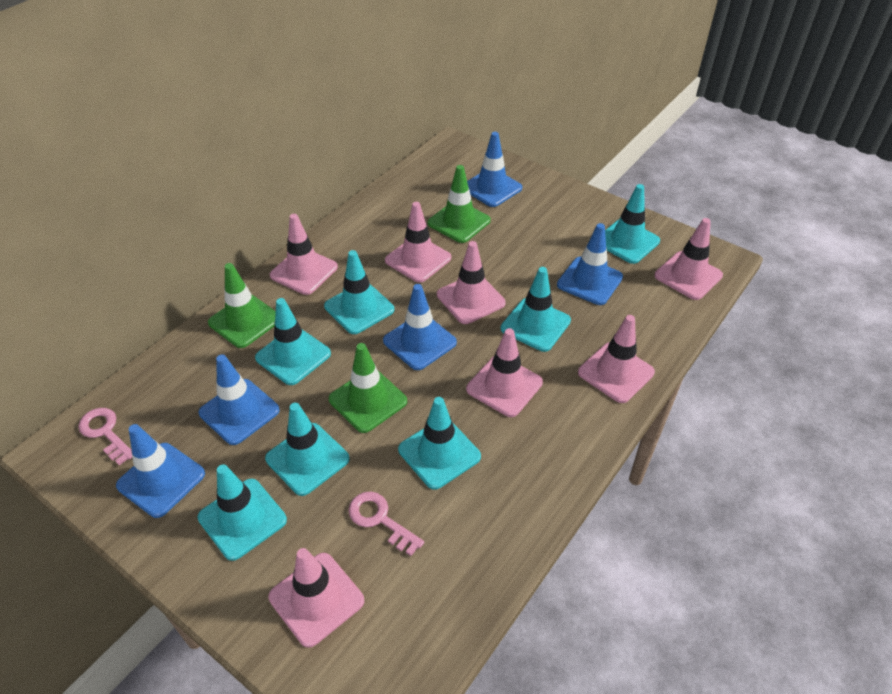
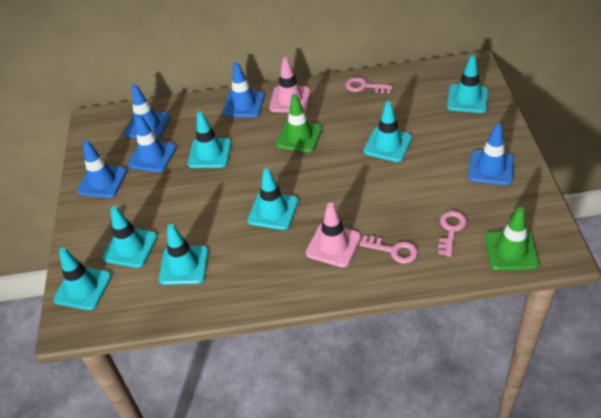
green traffic cone: 3 -> 2
pink key: 2 -> 3
pink traffic cone: 7 -> 2

